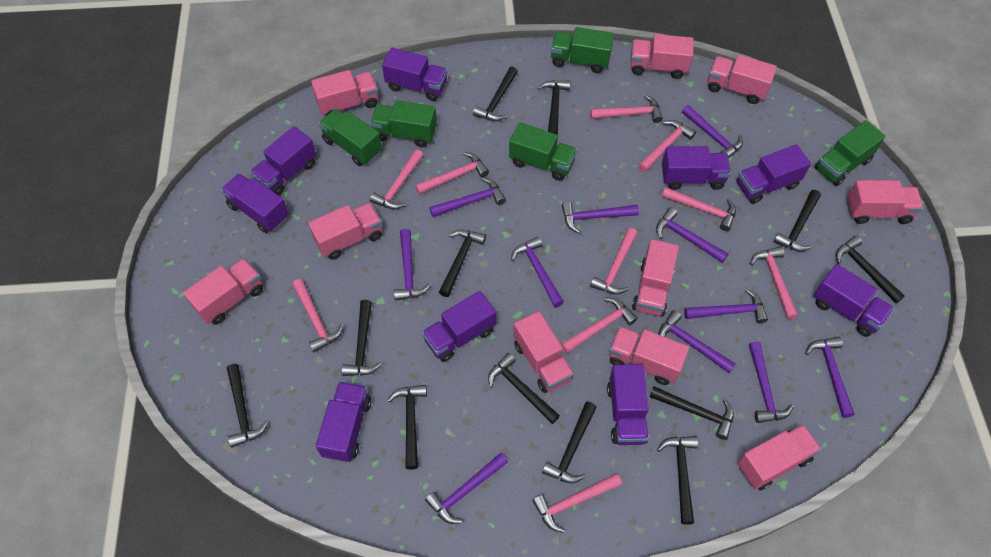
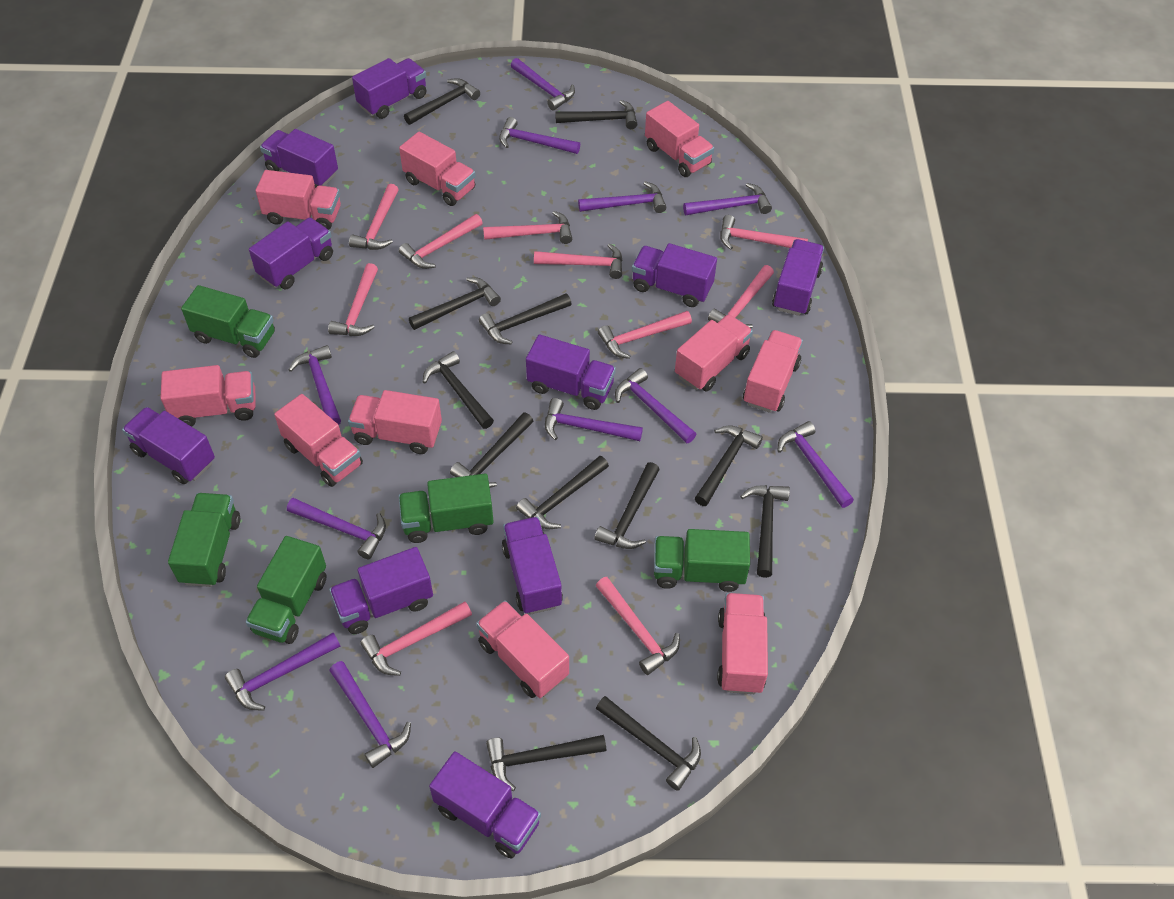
purple truck: 9 -> 10

